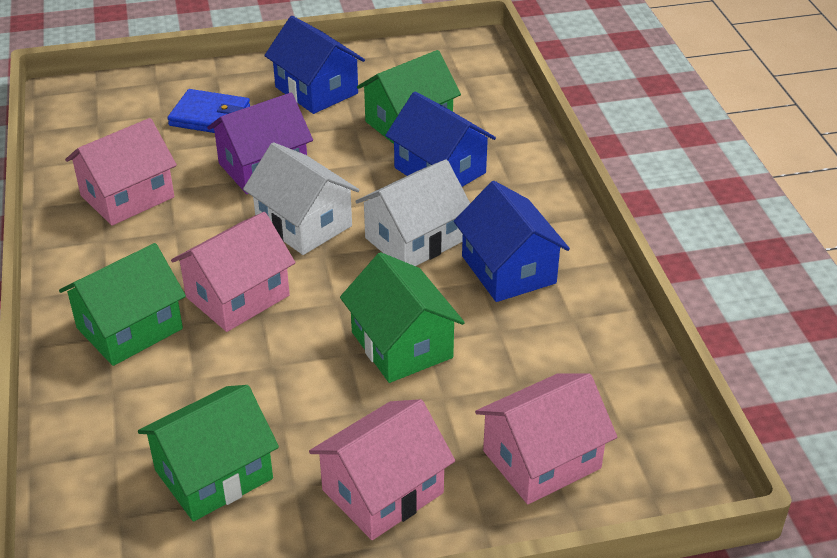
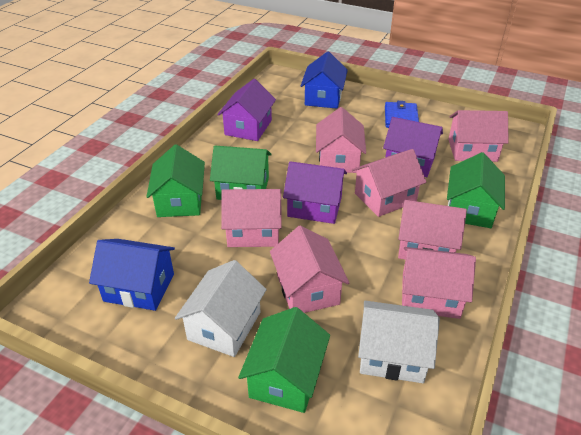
blue house: 3 -> 2
pink house: 4 -> 7
purple house: 1 -> 3

